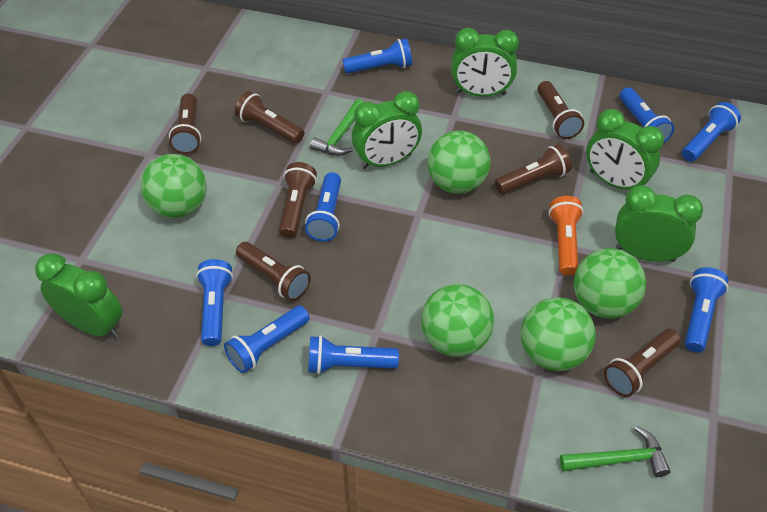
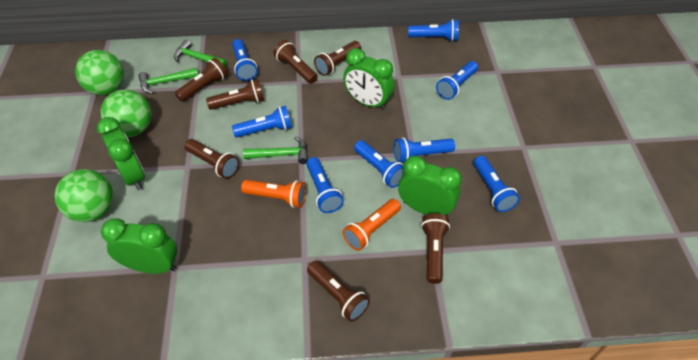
green ball: 5 -> 3
green clock: 5 -> 4
green hammer: 2 -> 3
orange flashlight: 1 -> 2

